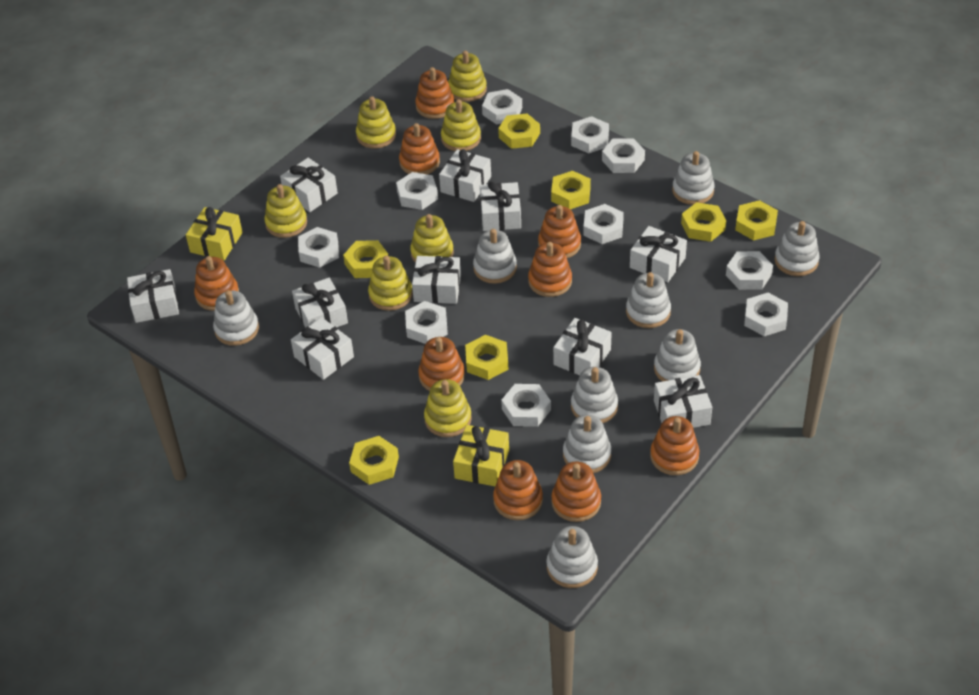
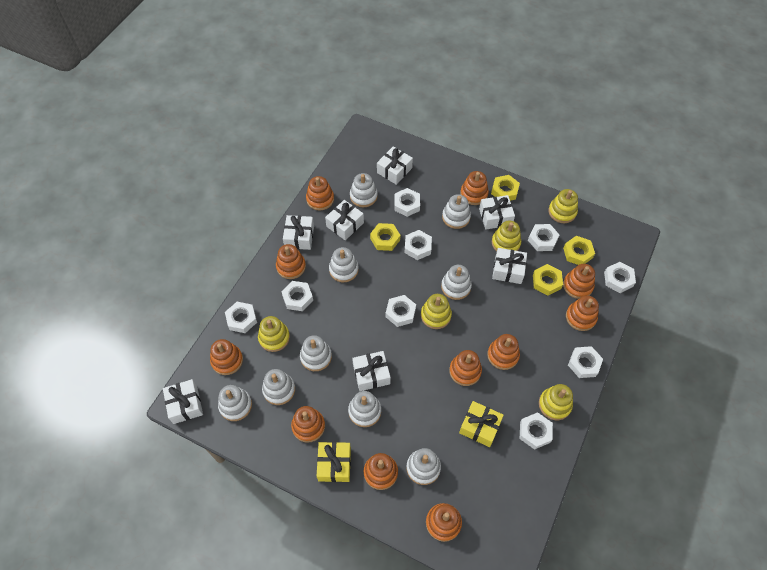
orange stacking toy: 9 -> 11
white gift: 10 -> 7
white nut: 10 -> 9
yellow nut: 7 -> 4
yellow stacking toy: 7 -> 5

